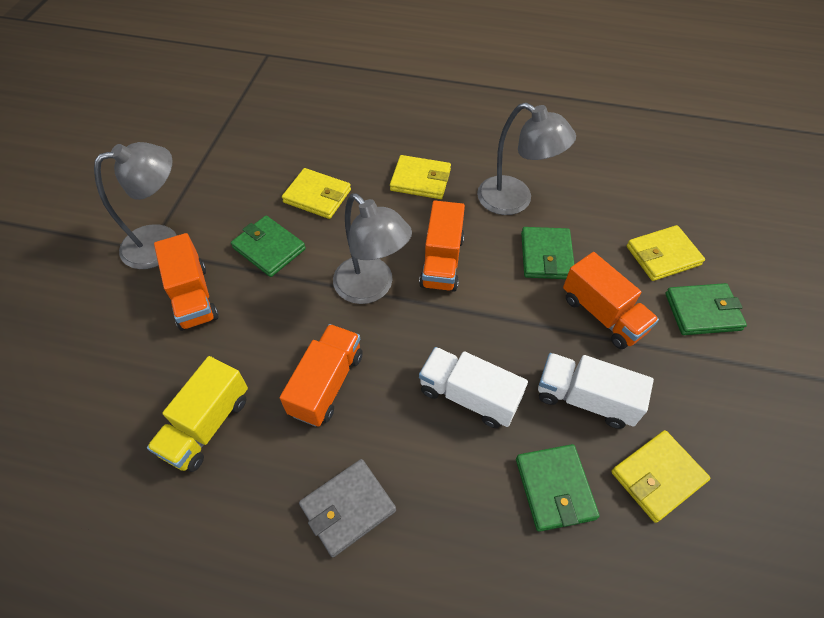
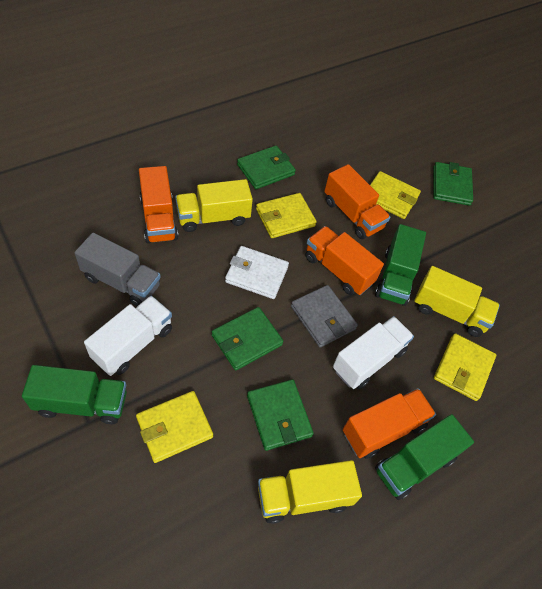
green truck: 0 -> 3
grey lamp: 3 -> 0
grey truck: 0 -> 1
white wallet: 0 -> 1
yellow truck: 1 -> 3

